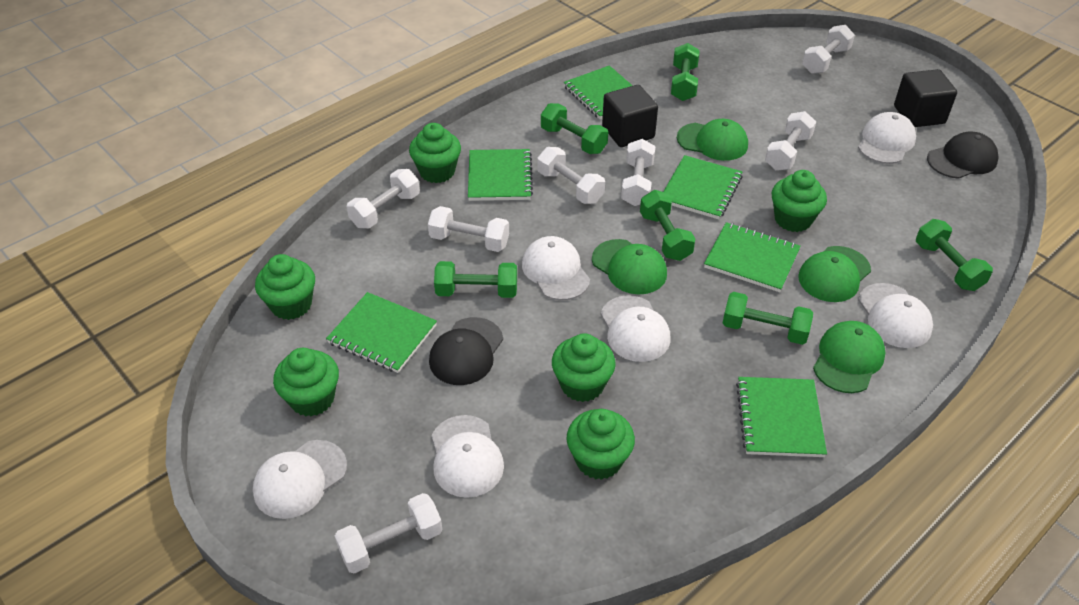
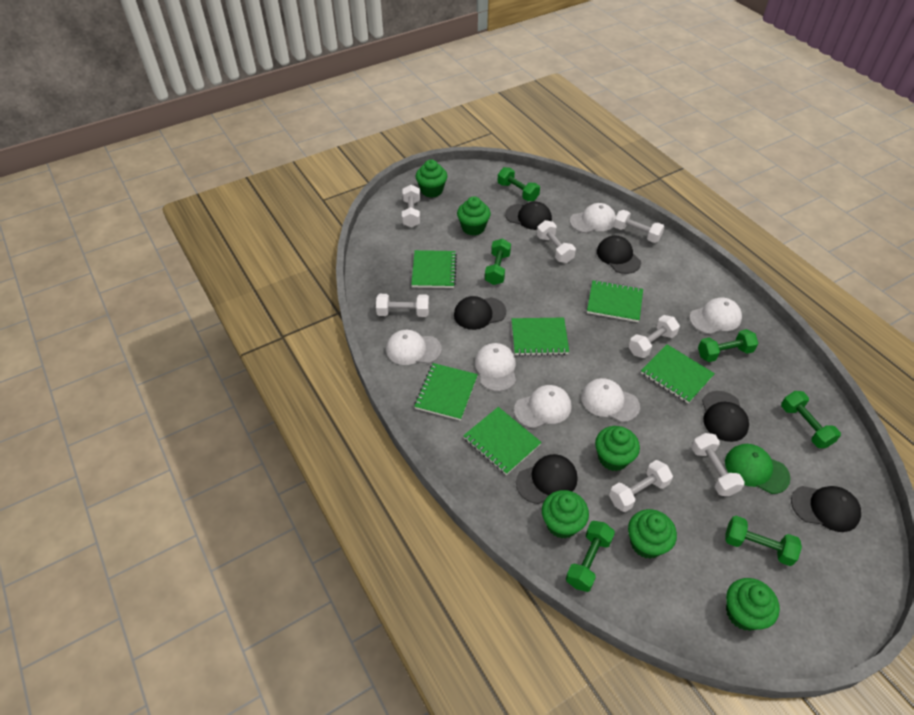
black cap: 2 -> 6
black cube: 2 -> 0
green cap: 4 -> 1

